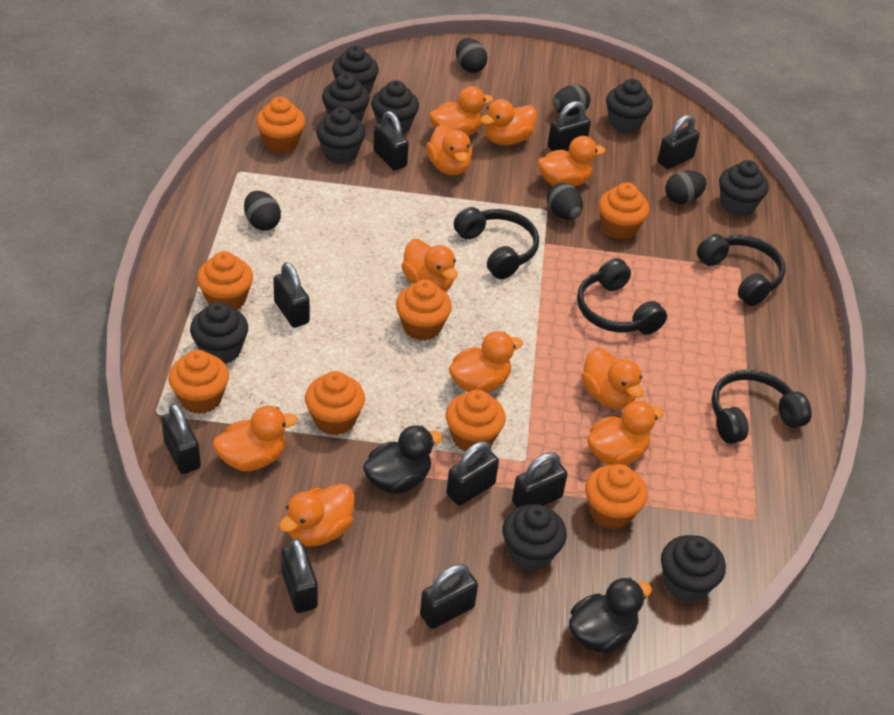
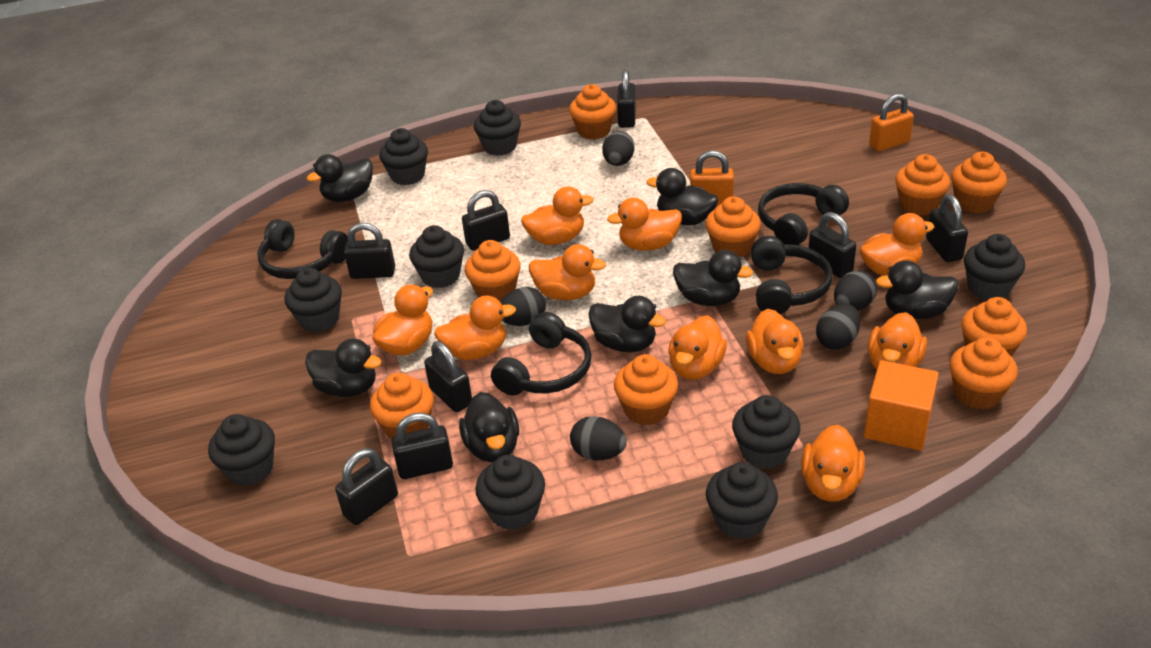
black duck: 2 -> 7
black padlock: 9 -> 8
orange cube: 0 -> 1
orange cupcake: 8 -> 9
orange padlock: 0 -> 2

